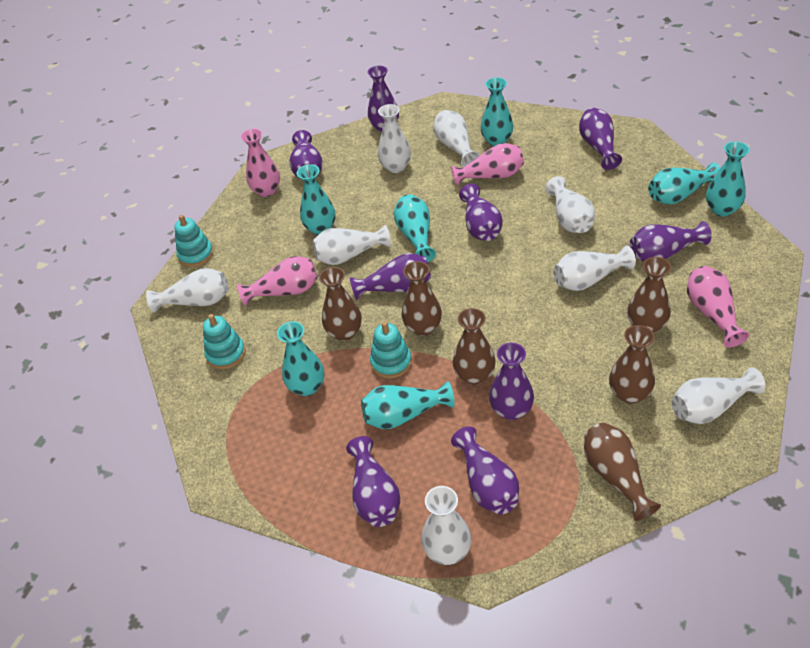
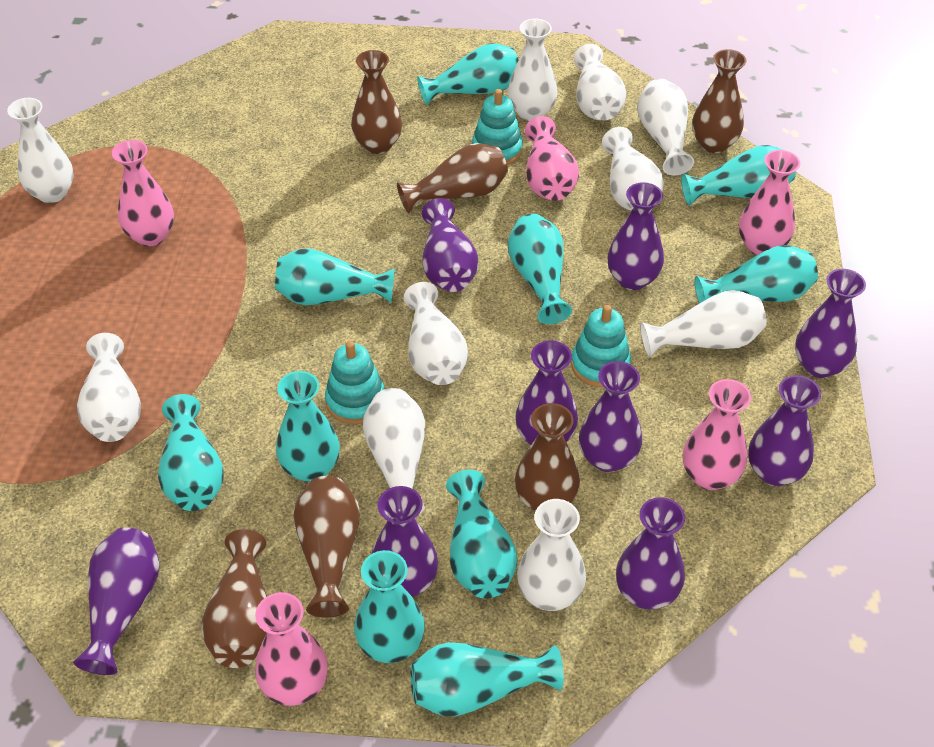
pink vase: 4 -> 5
turquoise vase: 7 -> 10
white vase: 8 -> 10

